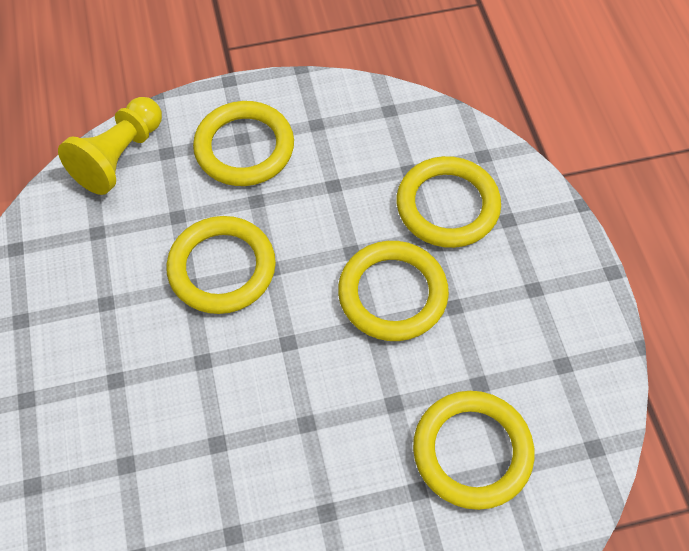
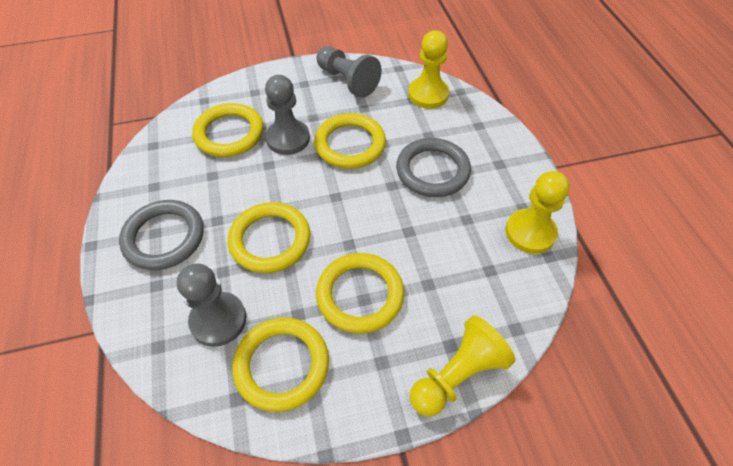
grey pawn: 0 -> 3
grey ring: 0 -> 2
yellow pawn: 1 -> 3

